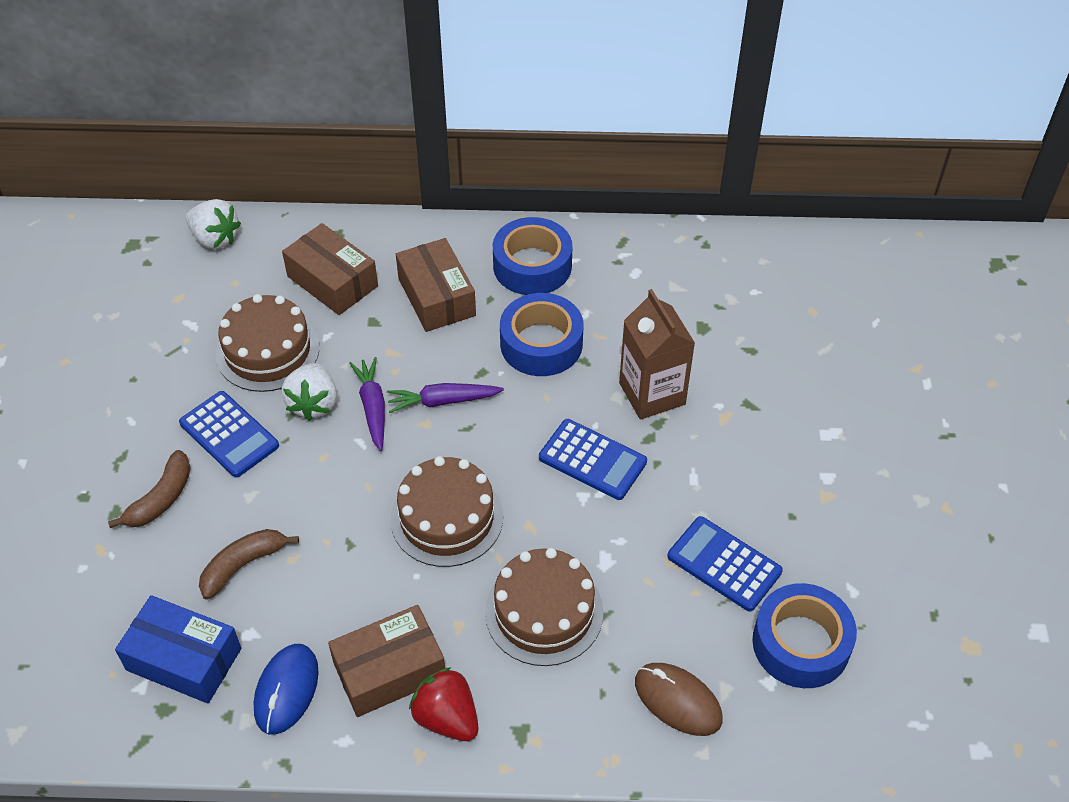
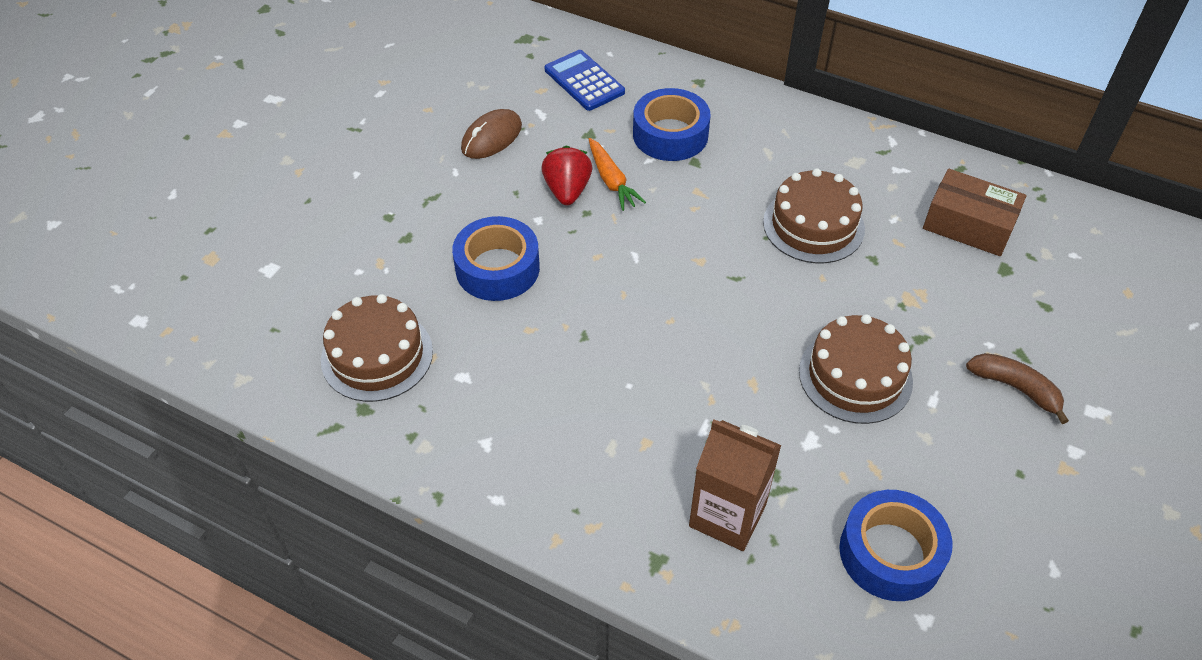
blue box: 1 -> 0
blue calculator: 3 -> 1
blue mouse: 1 -> 0
brown banana: 2 -> 1
brown box: 3 -> 1
orange carrot: 0 -> 1
purple carrot: 2 -> 0
white strawberry: 2 -> 0

